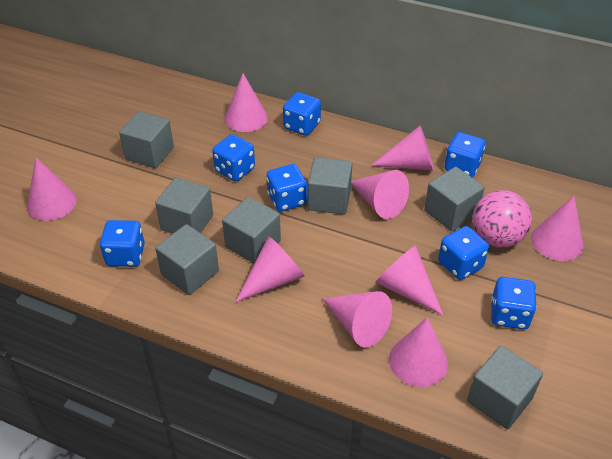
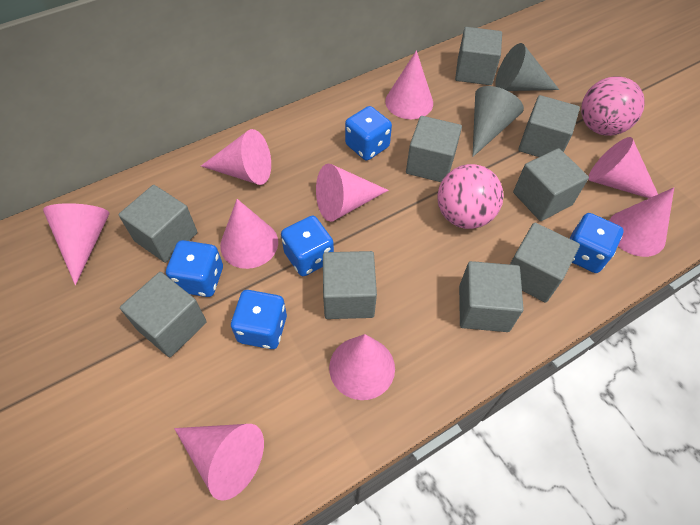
blue dice: 7 -> 5
grey cone: 0 -> 2
grey cube: 7 -> 9
pink ball: 1 -> 2

